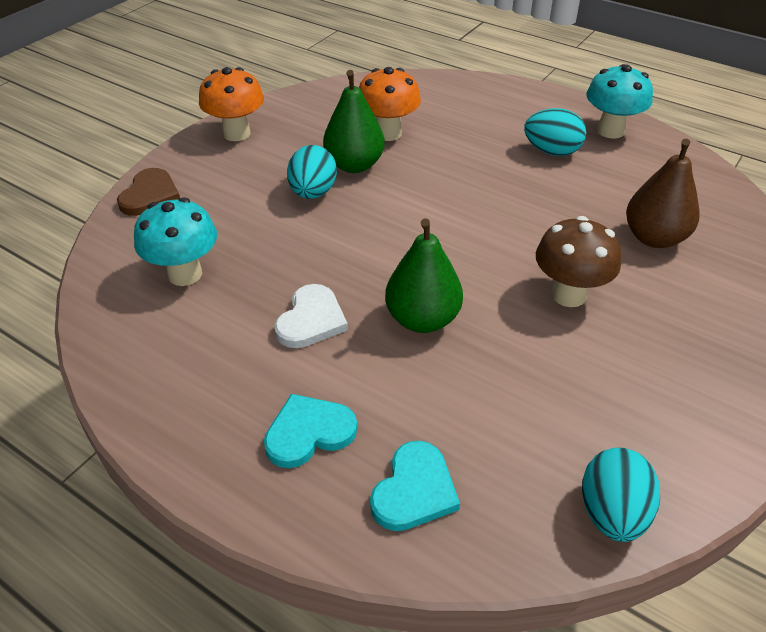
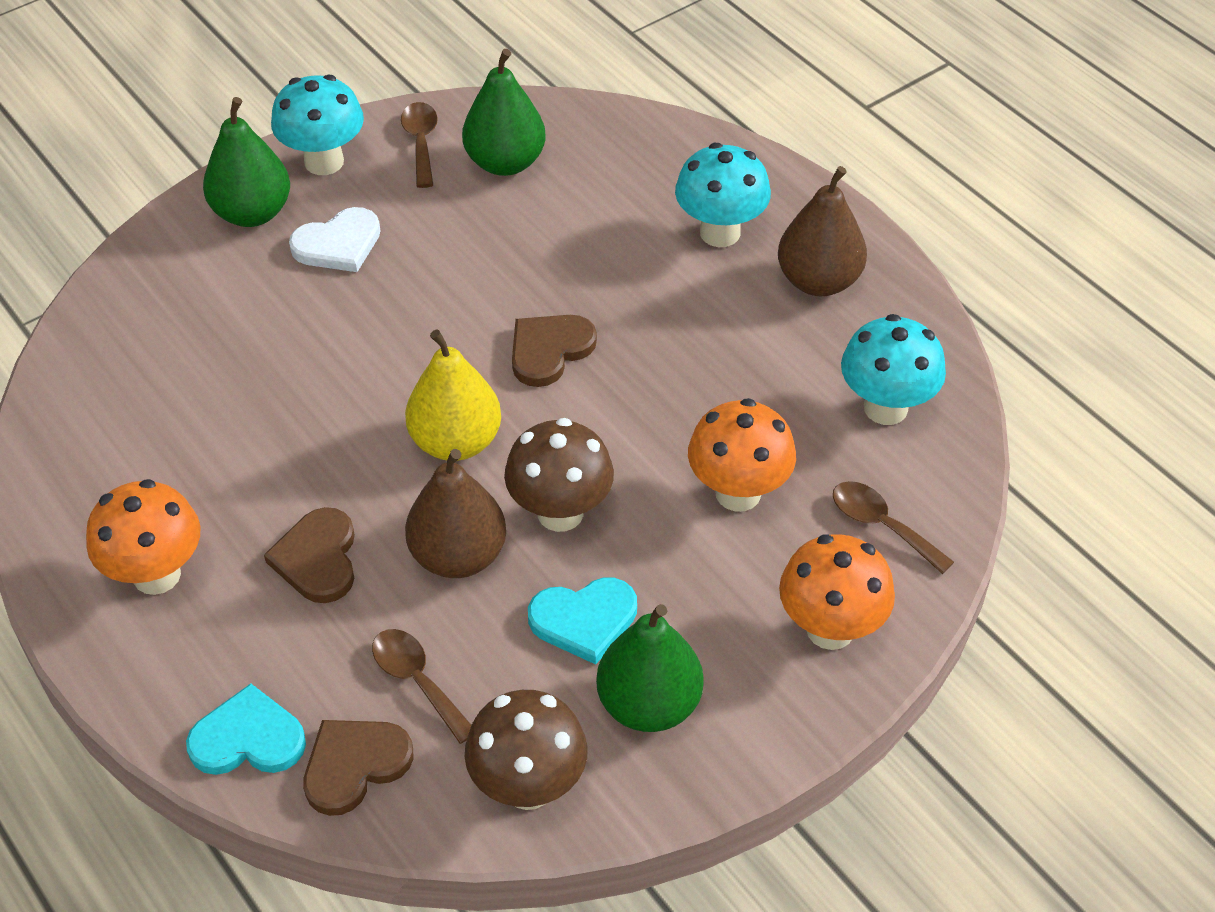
brown heart: 1 -> 3
brown mushroom: 1 -> 2
brown pear: 1 -> 2
brown spoon: 0 -> 3
green pear: 2 -> 3
orange mushroom: 2 -> 3
turquoise egg: 3 -> 0
turquoise mushroom: 2 -> 3
yellow pear: 0 -> 1

